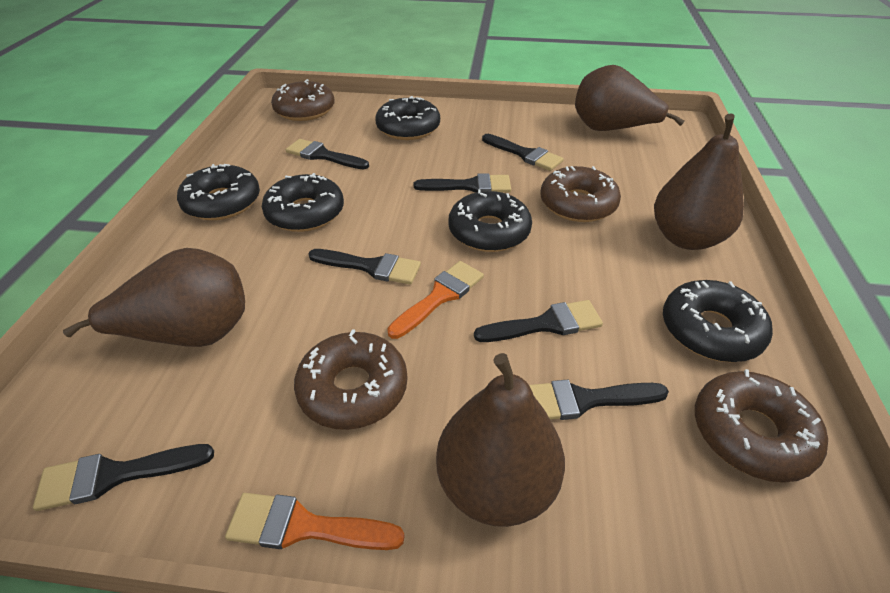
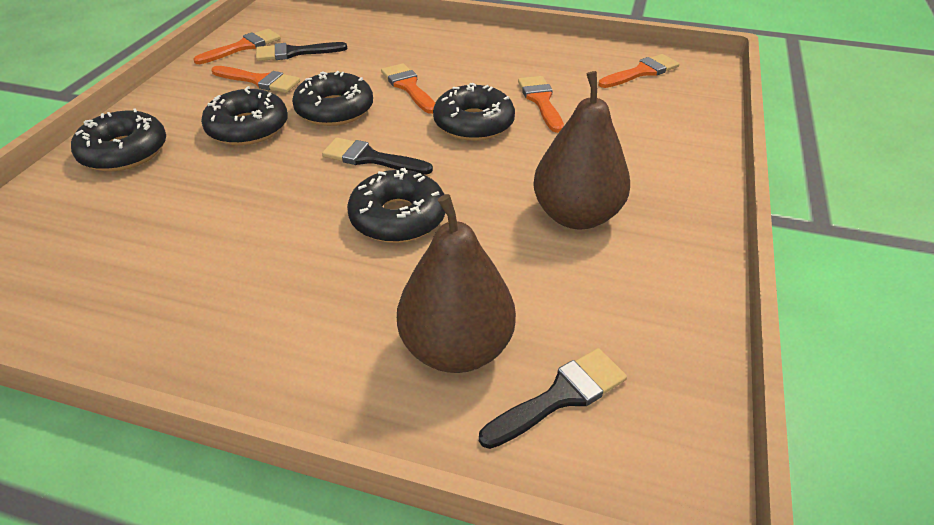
black brush: 7 -> 3
brown donut: 4 -> 0
brown pear: 4 -> 2
orange brush: 2 -> 5

